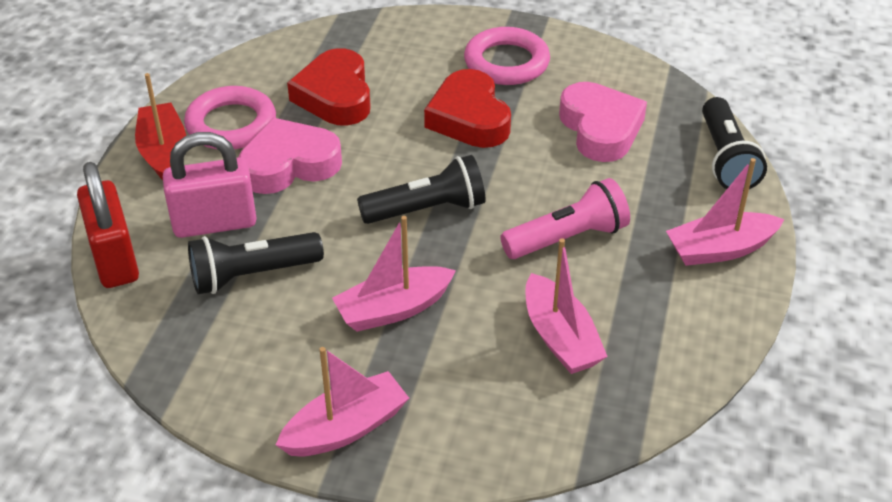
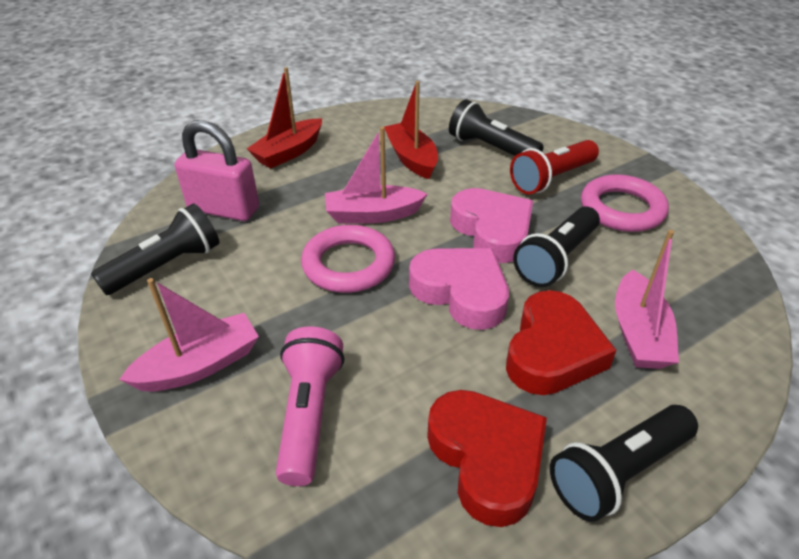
black flashlight: 3 -> 4
pink boat: 4 -> 3
red boat: 1 -> 2
red flashlight: 0 -> 1
red padlock: 1 -> 0

